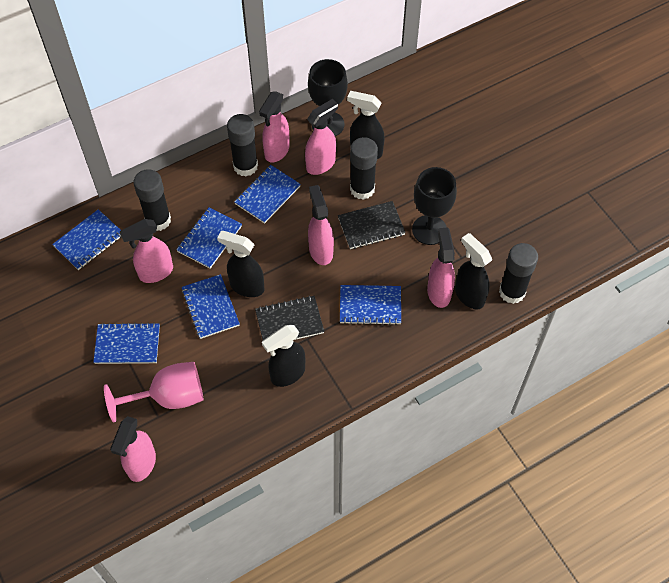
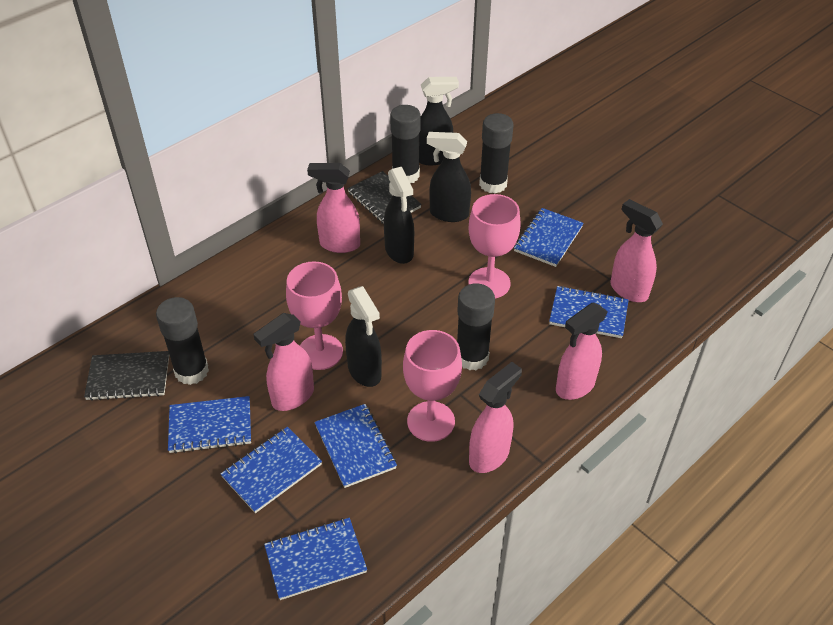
black goblet: 2 -> 0
pink goblet: 1 -> 3
pink spray bottle: 6 -> 5

